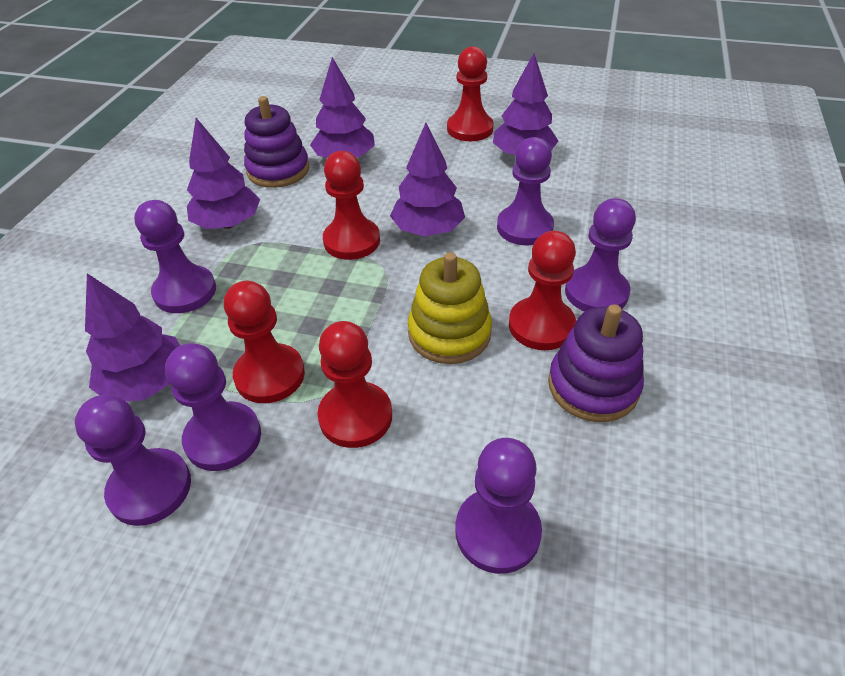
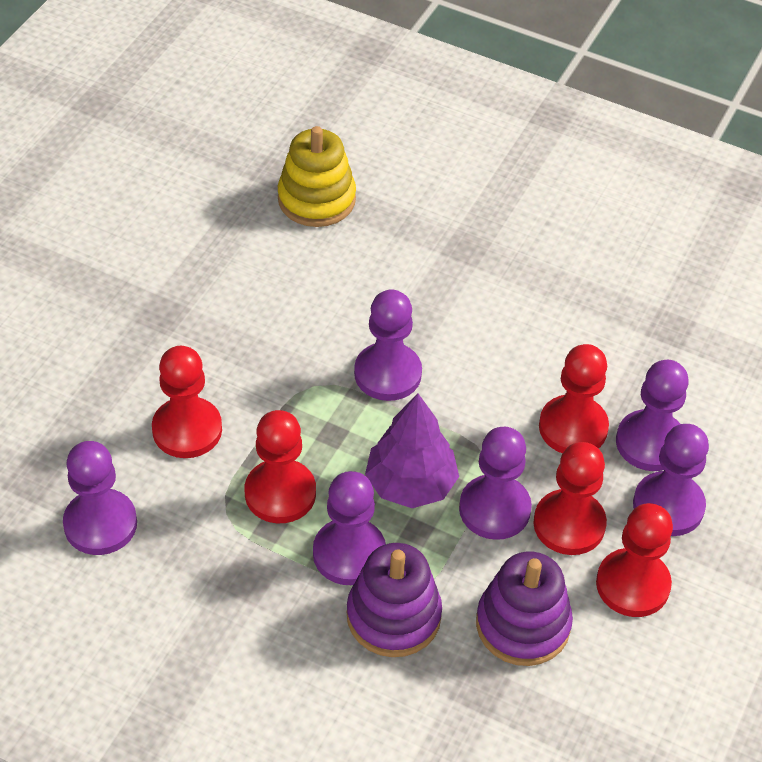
purple tree: 5 -> 1

